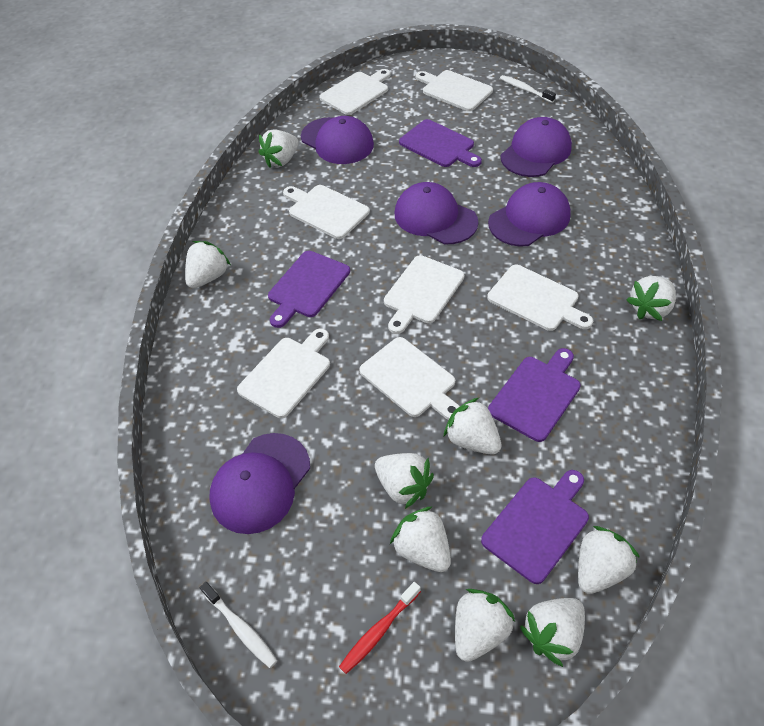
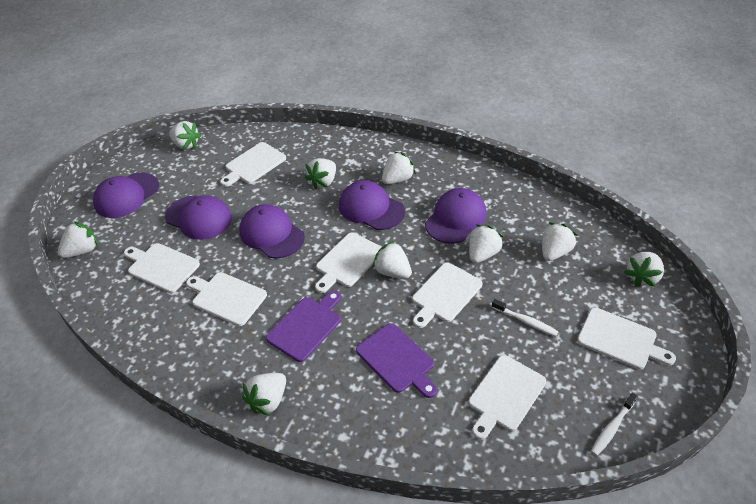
purple cutting board: 4 -> 2
red toothbrush: 1 -> 0

